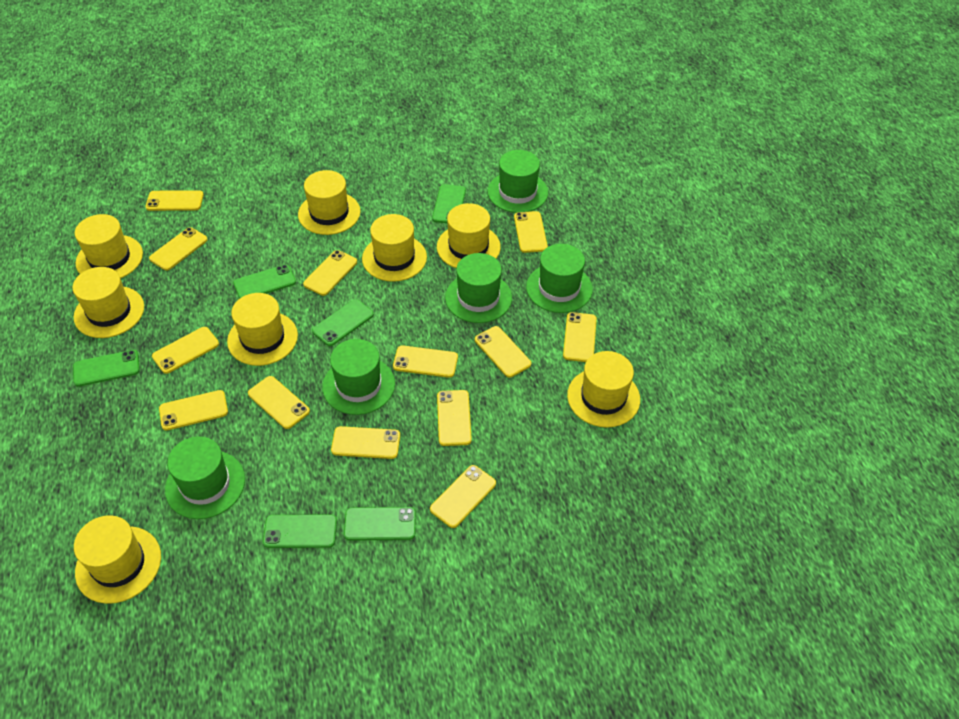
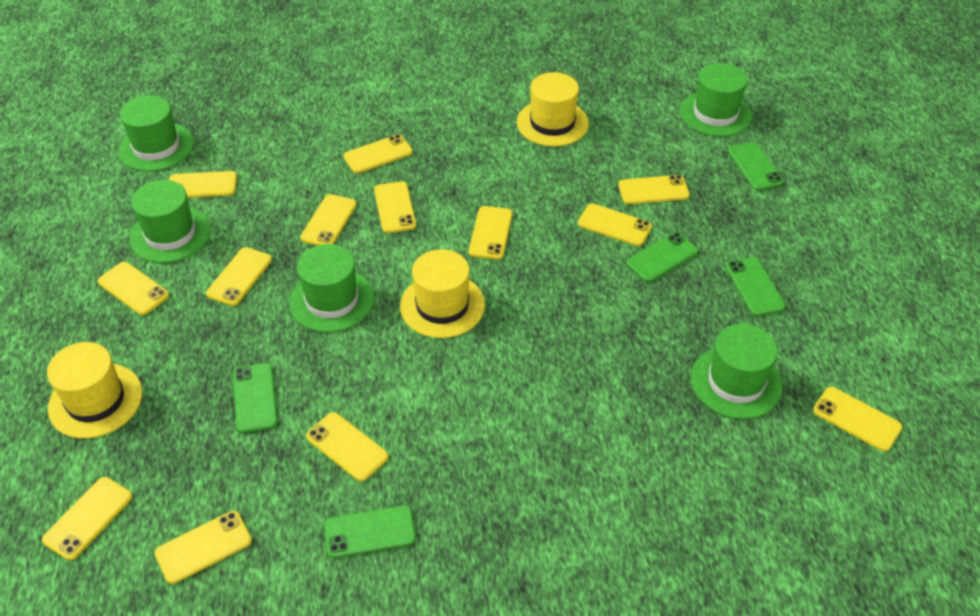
green phone: 6 -> 5
yellow hat: 8 -> 3

